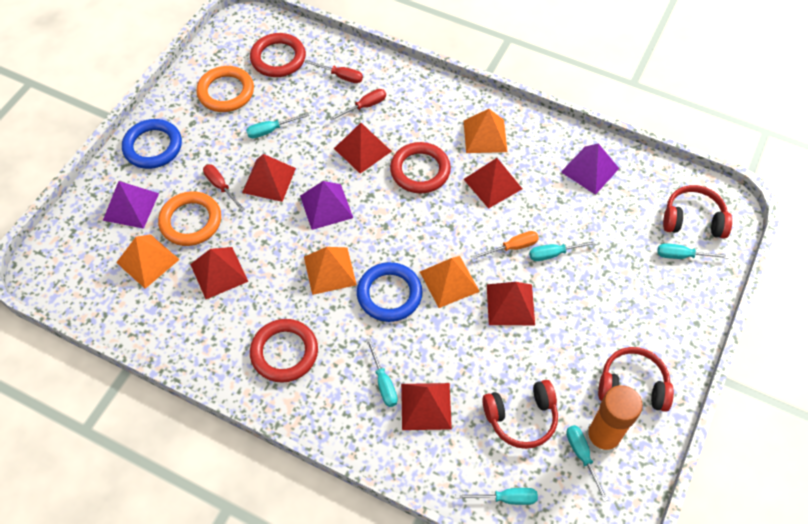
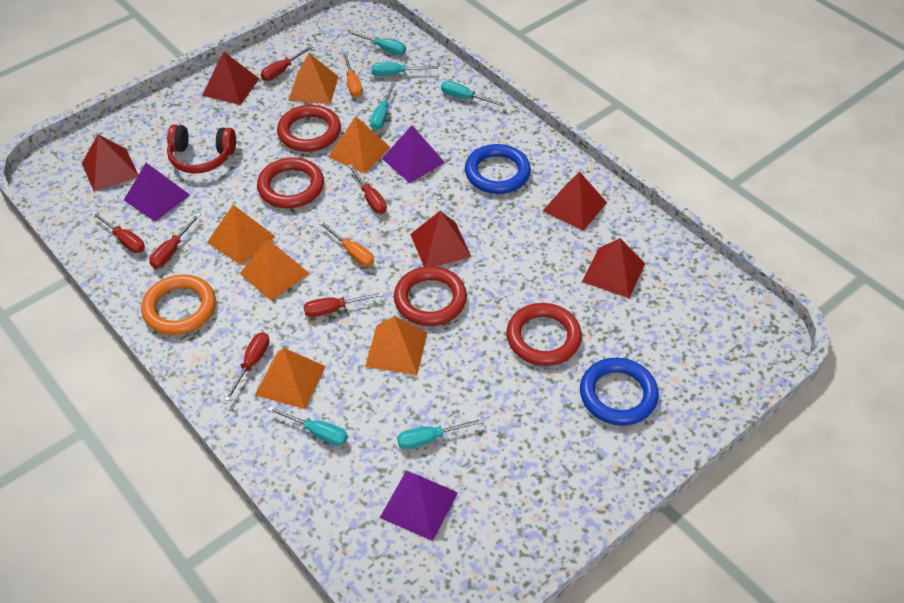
orange glue stick: 1 -> 0
orange pyramid: 4 -> 6
orange ring: 2 -> 1
orange screwdriver: 1 -> 2
red headphones: 3 -> 1
red pyramid: 6 -> 5
red ring: 3 -> 4
red screwdriver: 3 -> 6

